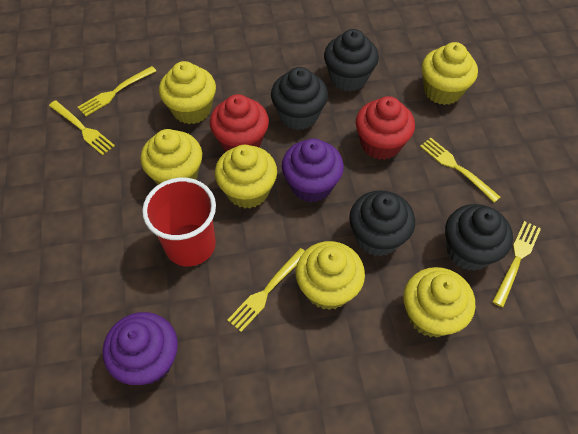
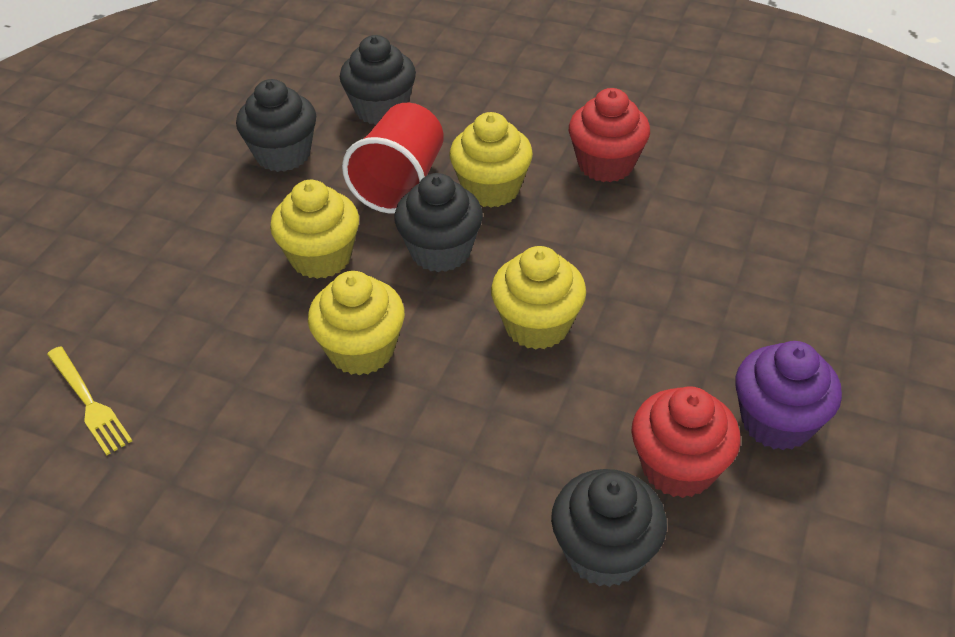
purple cupcake: 2 -> 1
yellow cupcake: 6 -> 4
yellow fork: 5 -> 1

